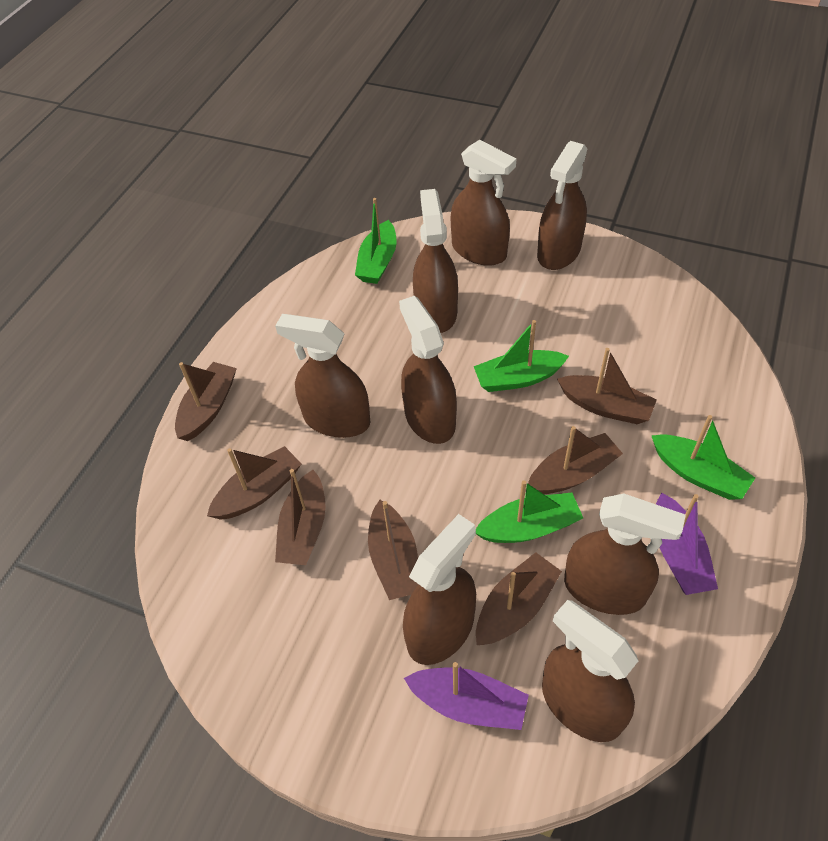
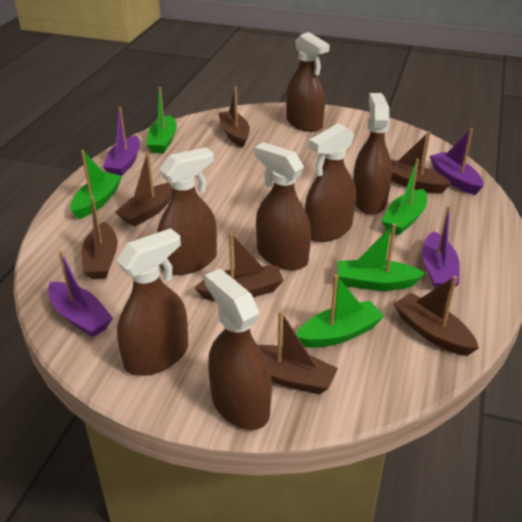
brown spray bottle: 8 -> 7
green boat: 4 -> 5
purple boat: 2 -> 4

